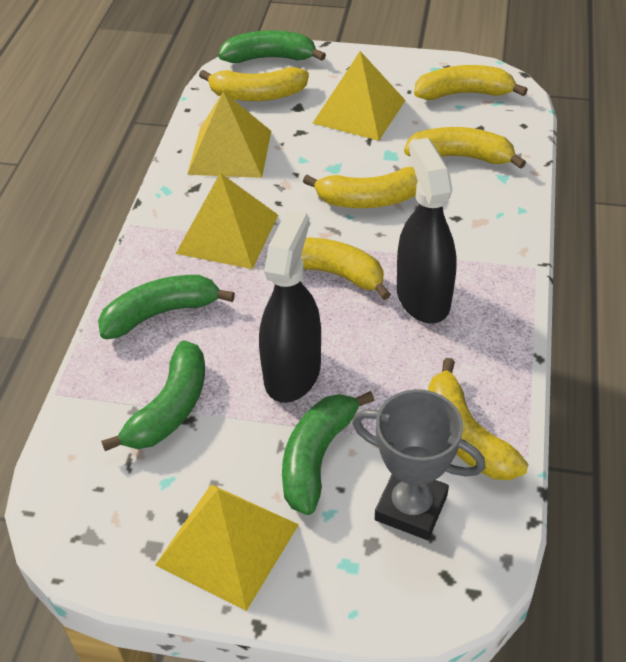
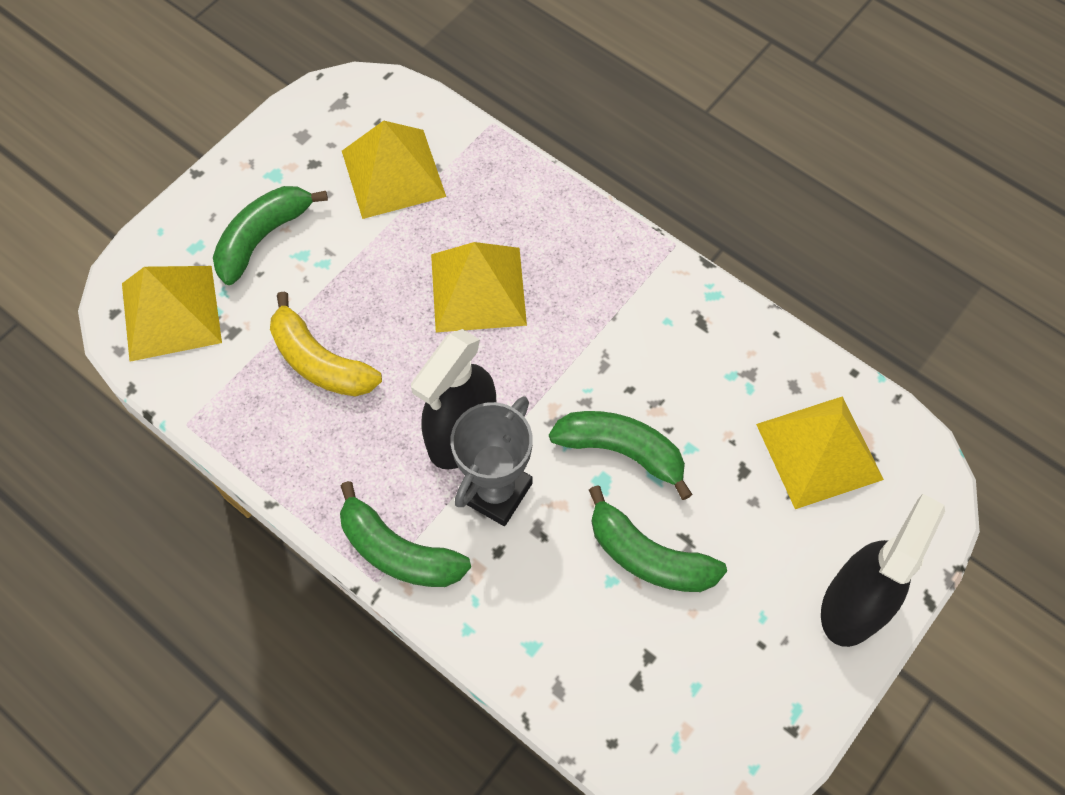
yellow banana: 6 -> 1

